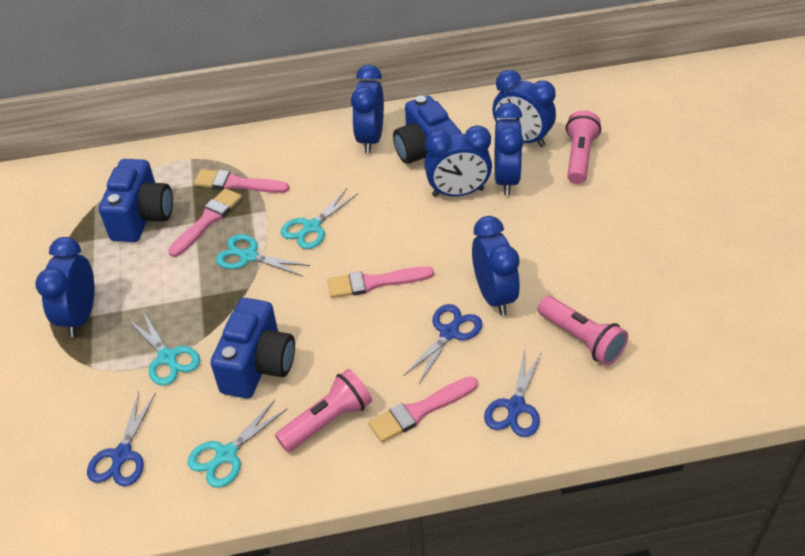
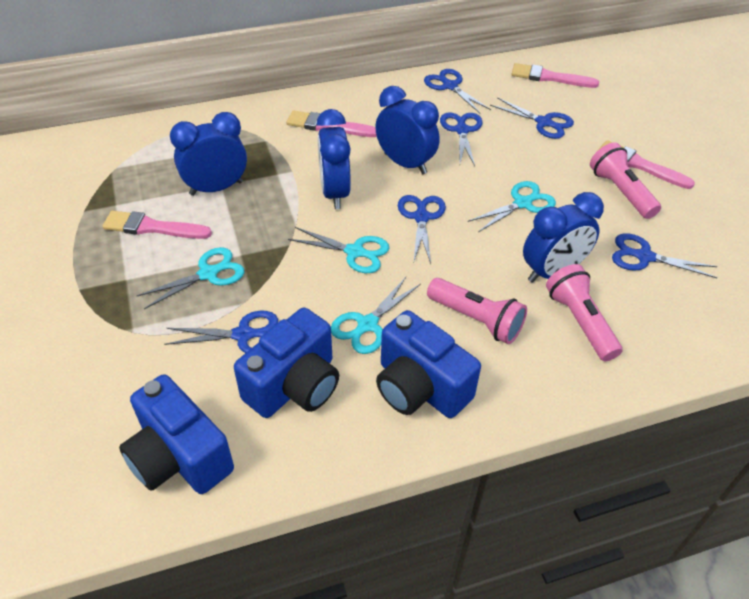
blue clock: 6 -> 4
blue scissors: 3 -> 6

